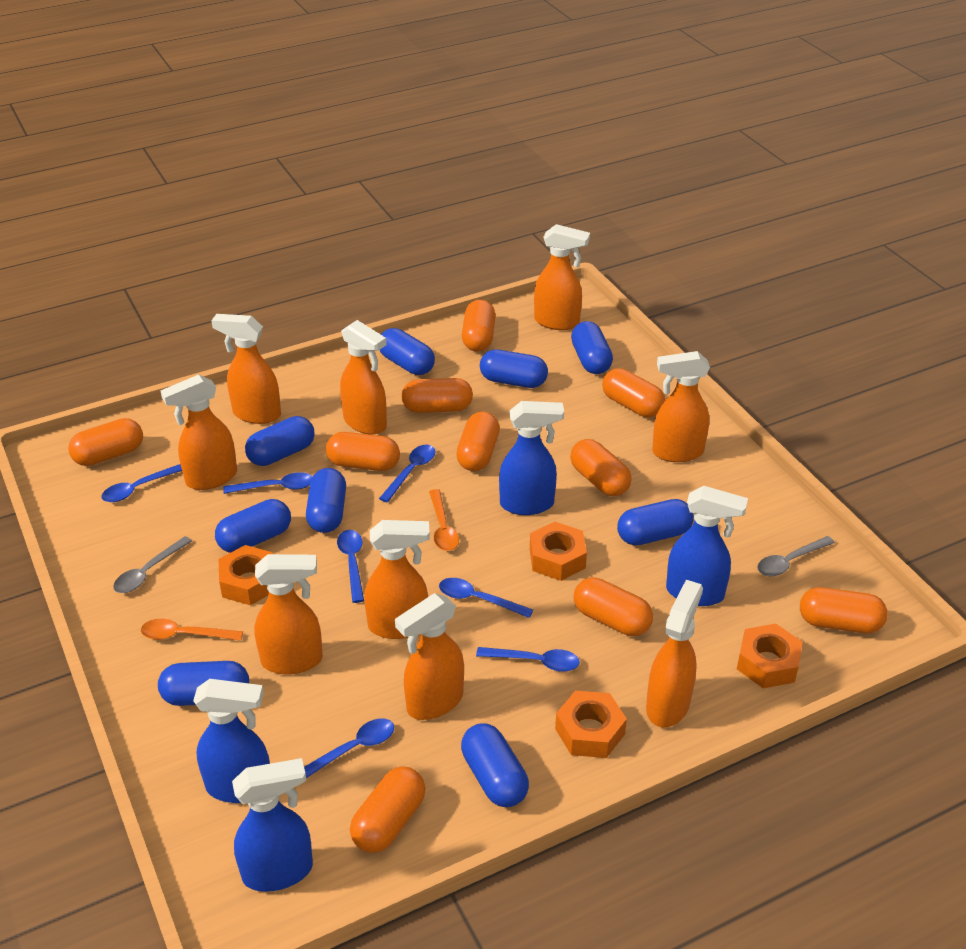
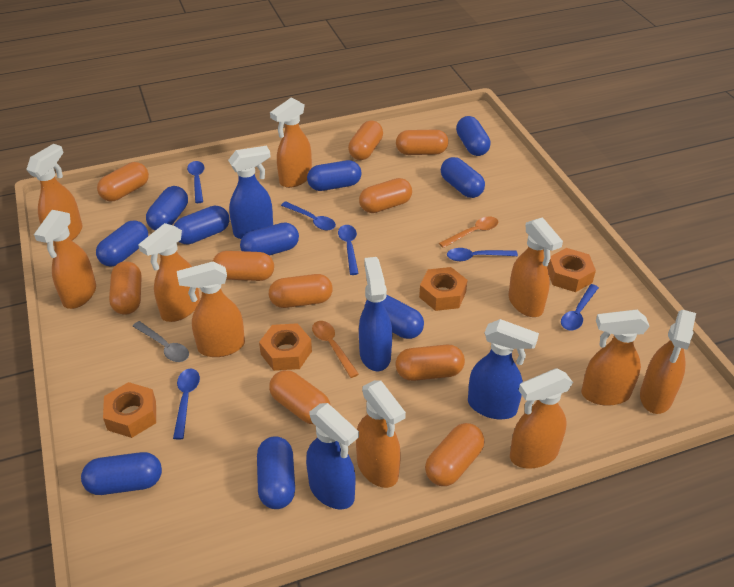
blue capsule: 9 -> 10
blue spoon: 7 -> 6
grey spoon: 2 -> 1
orange spray bottle: 9 -> 10

